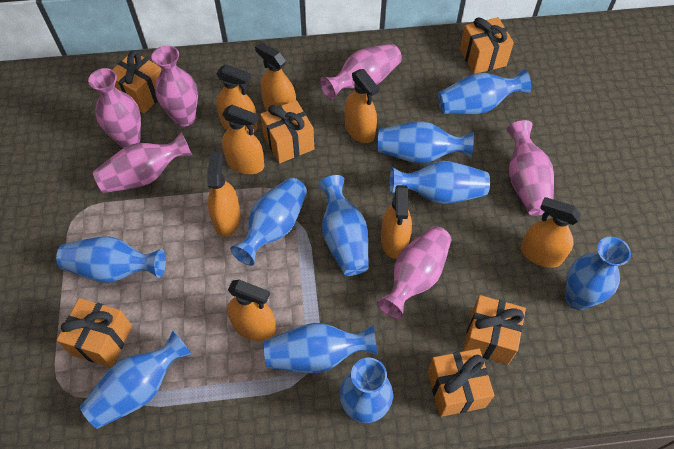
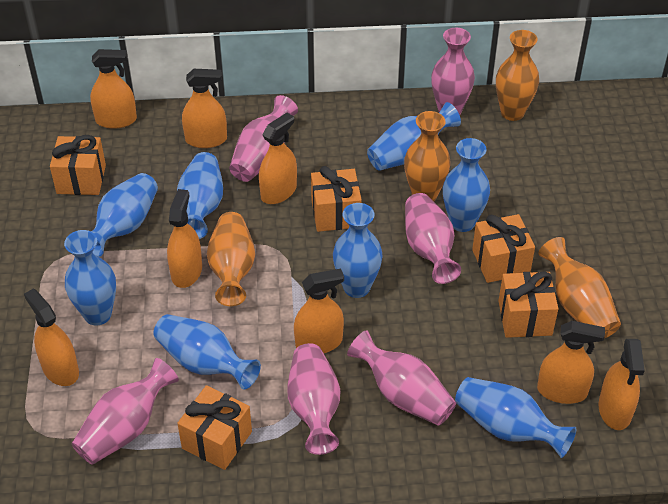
blue vase: 10 -> 8
orange gift: 6 -> 5
orange vase: 0 -> 4

